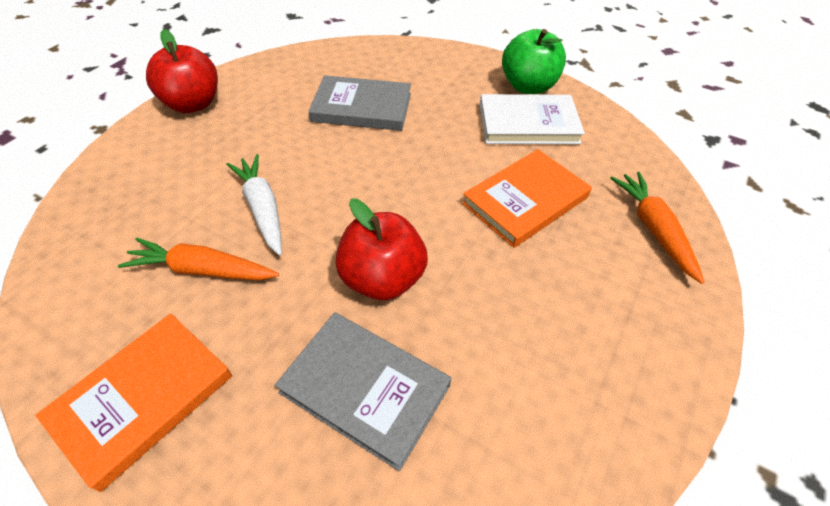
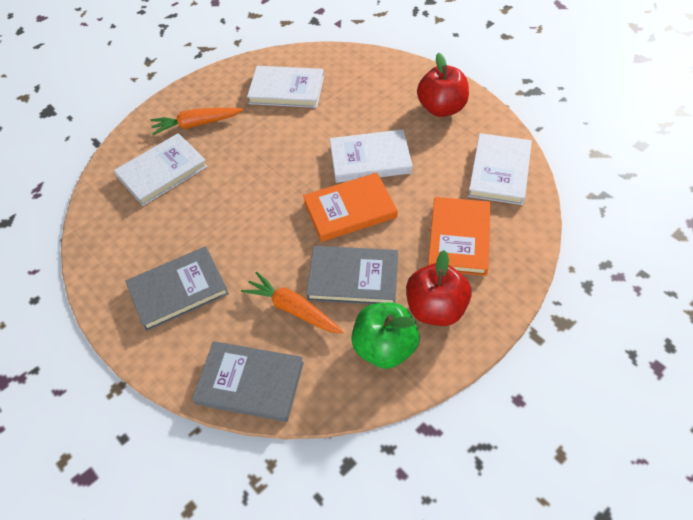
grey book: 2 -> 3
white book: 1 -> 4
white carrot: 1 -> 0

